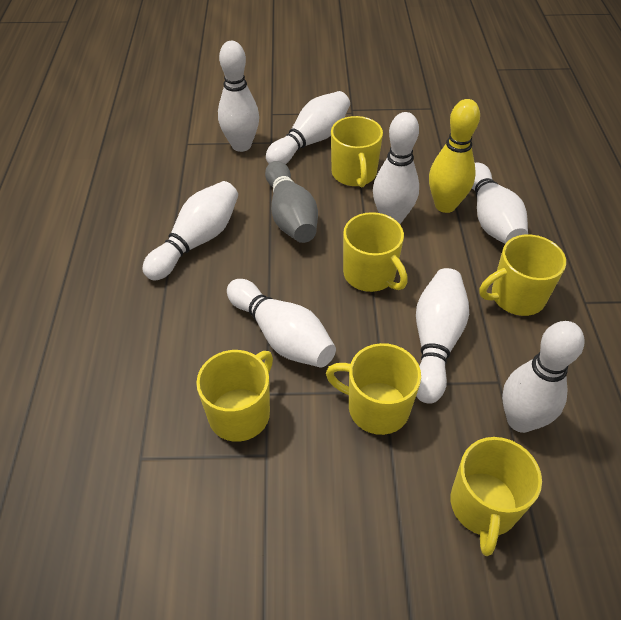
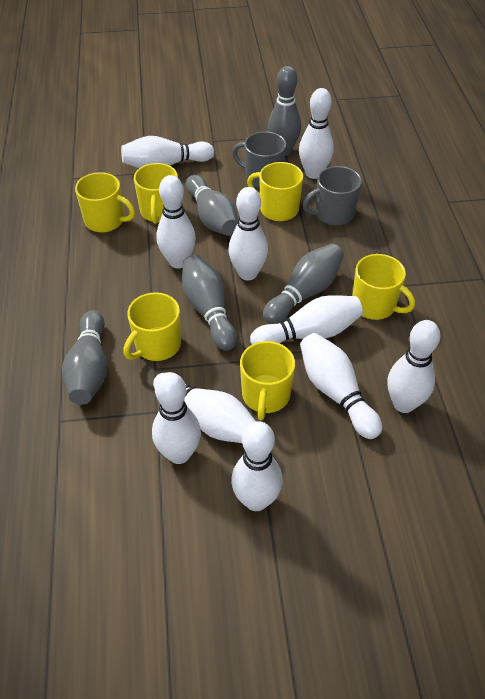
grey bowling pin: 1 -> 5
grey mug: 0 -> 2
white bowling pin: 8 -> 10
yellow bowling pin: 1 -> 0

